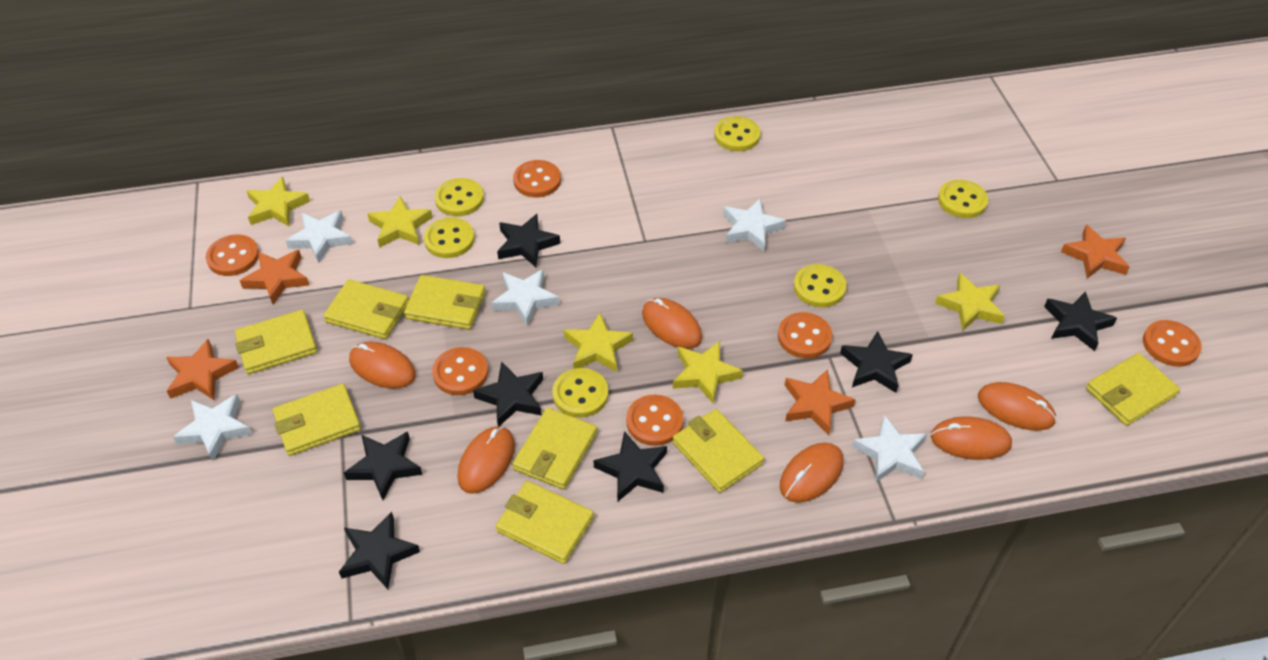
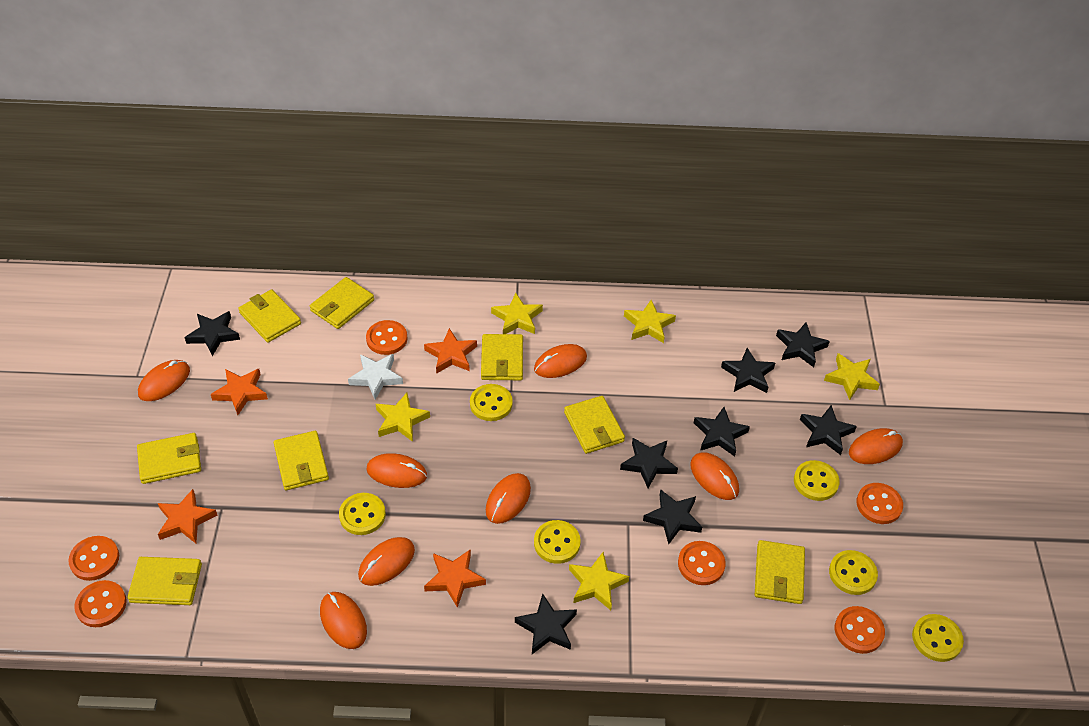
black star: 7 -> 8
orange mouse: 6 -> 8
white star: 5 -> 1

